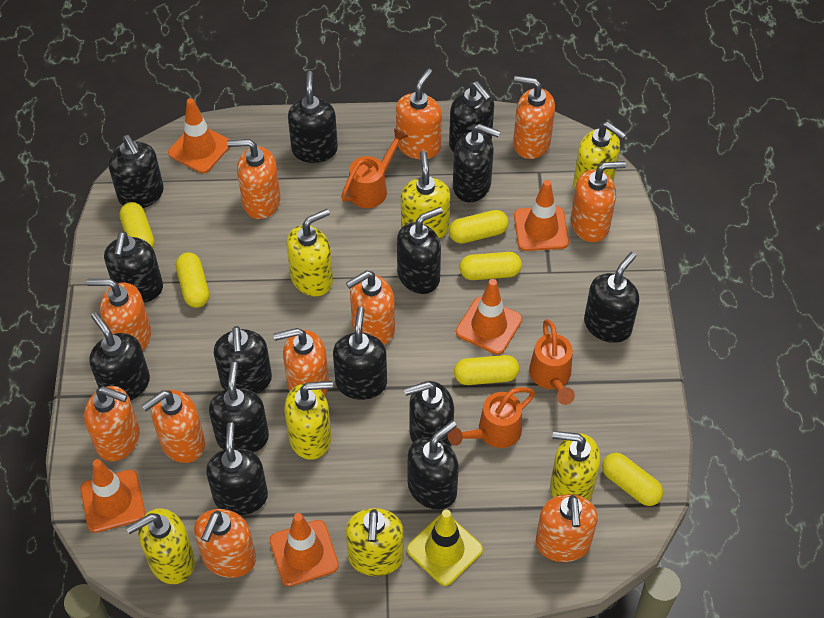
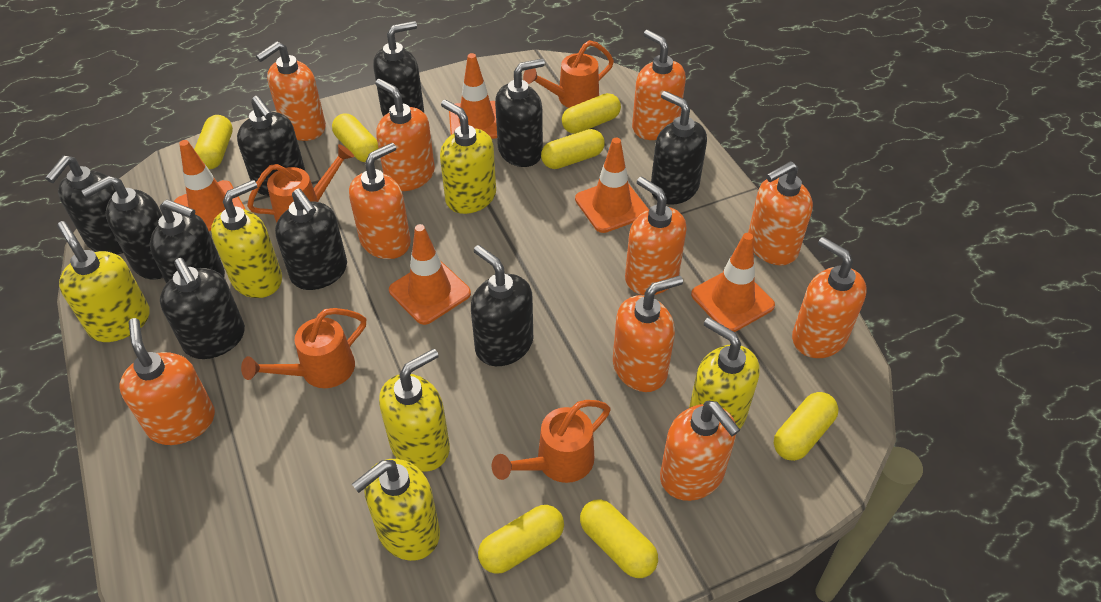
black soap dispenser: 14 -> 10
orange soap dispenser: 11 -> 10
orange watering can: 3 -> 4
yellow capsule: 6 -> 7
yellow soap dispenser: 7 -> 6
yellow traffic cone: 1 -> 0

